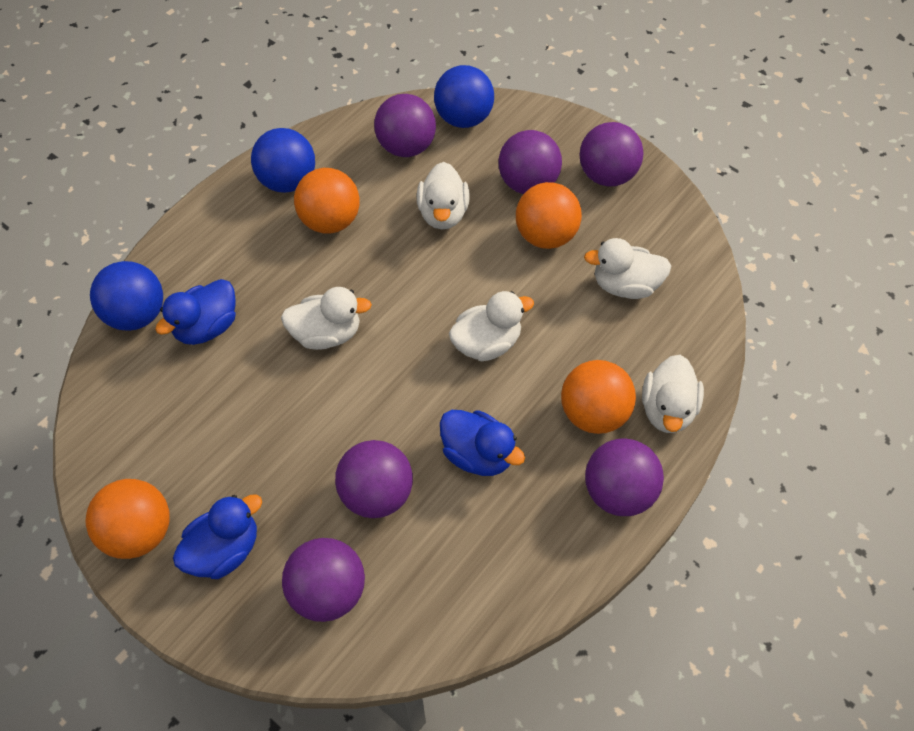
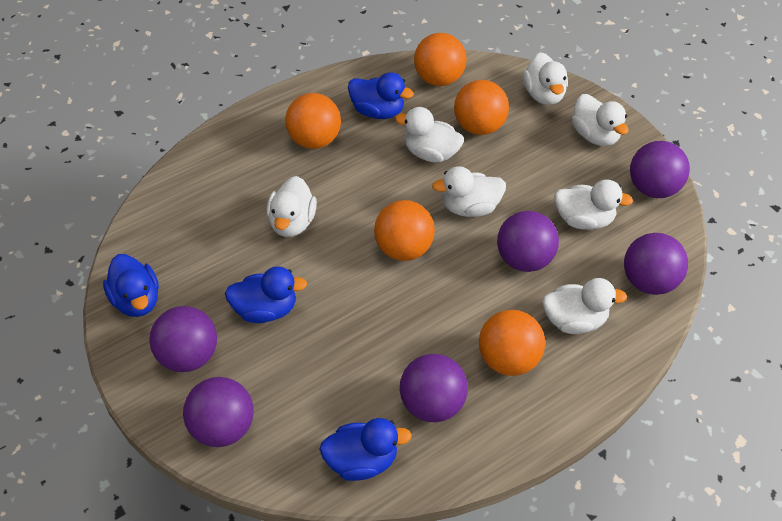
blue ball: 3 -> 0
blue duck: 3 -> 4
orange ball: 4 -> 5
white duck: 5 -> 7

